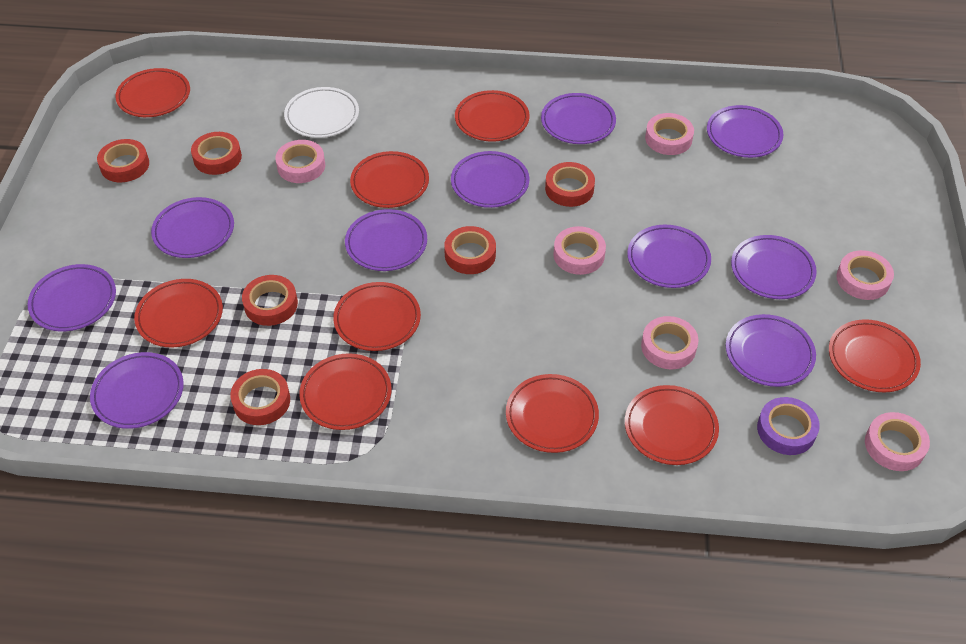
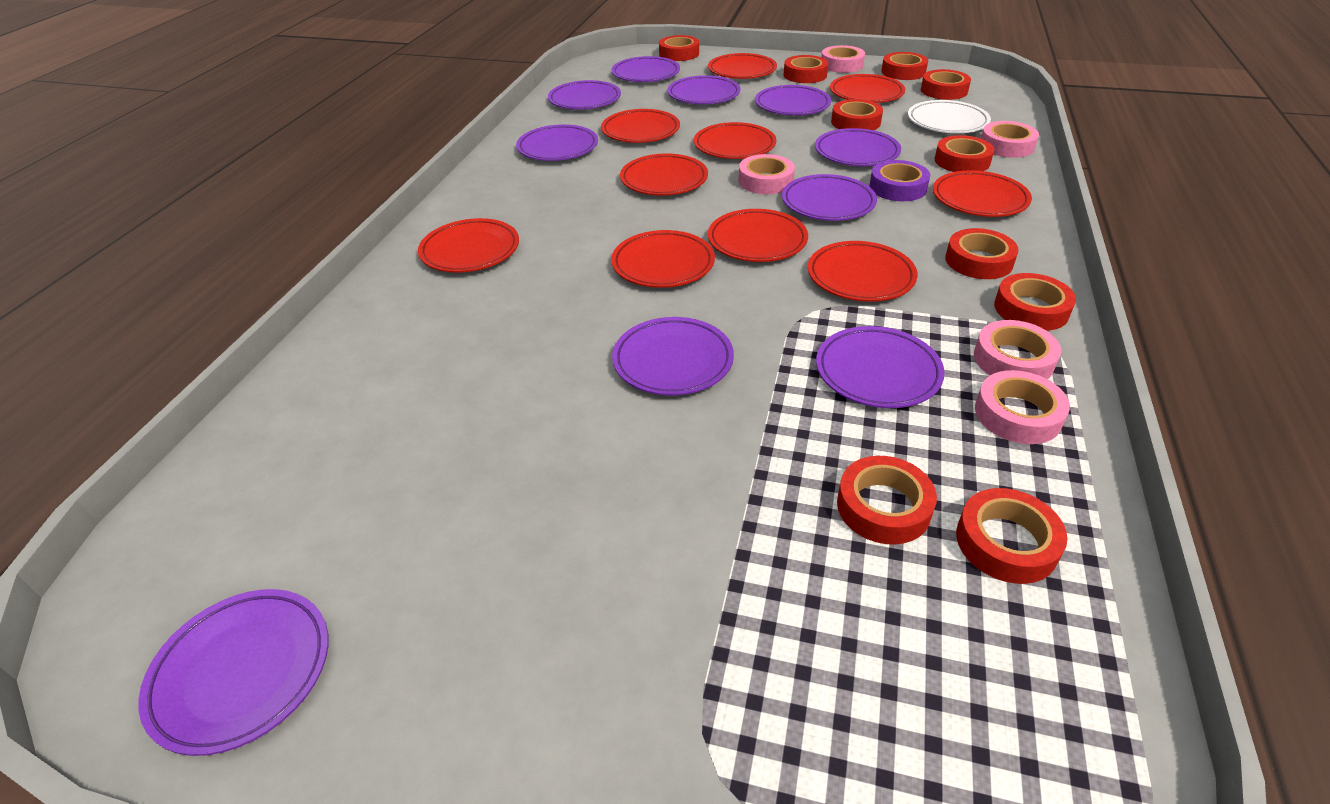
pink tape: 6 -> 5
red plate: 9 -> 10
red tape: 6 -> 10

